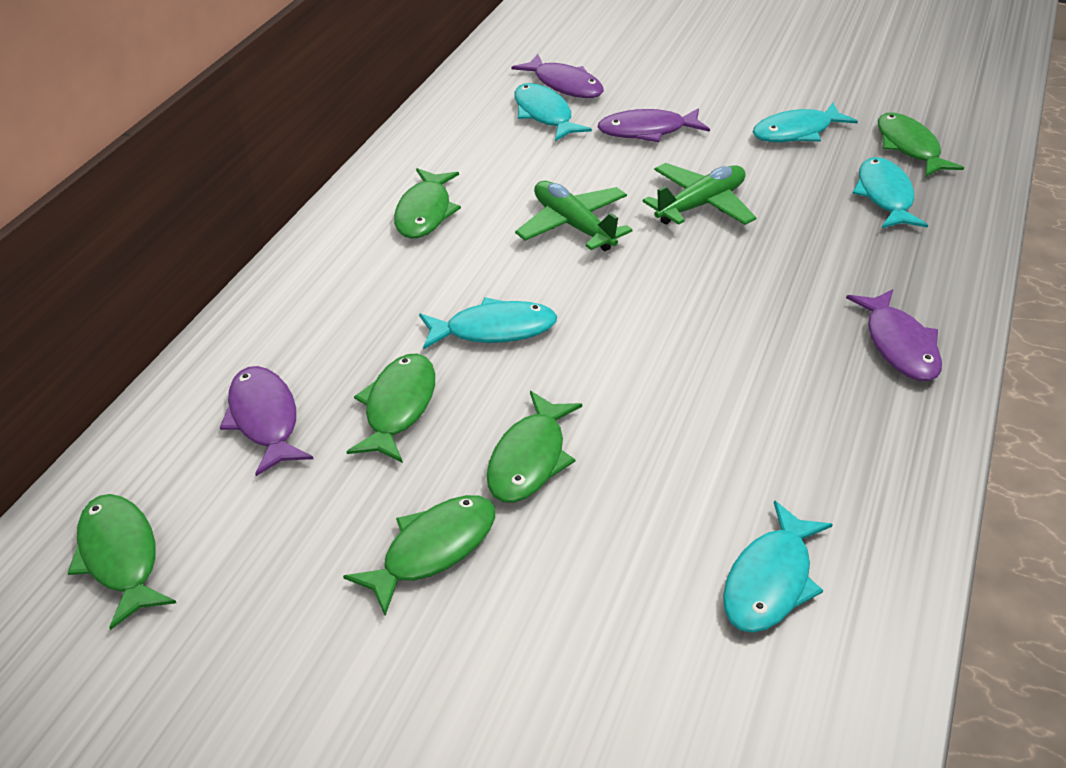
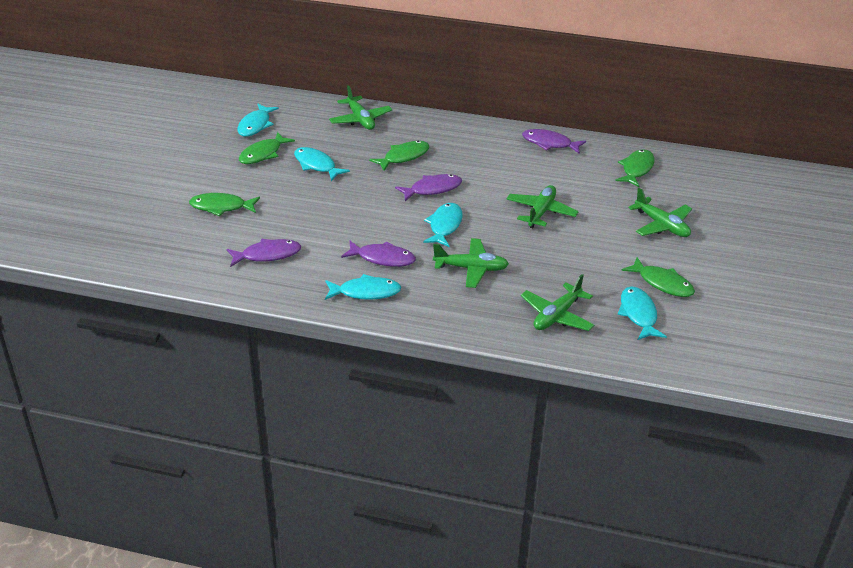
green fish: 6 -> 5
green plane: 2 -> 5

